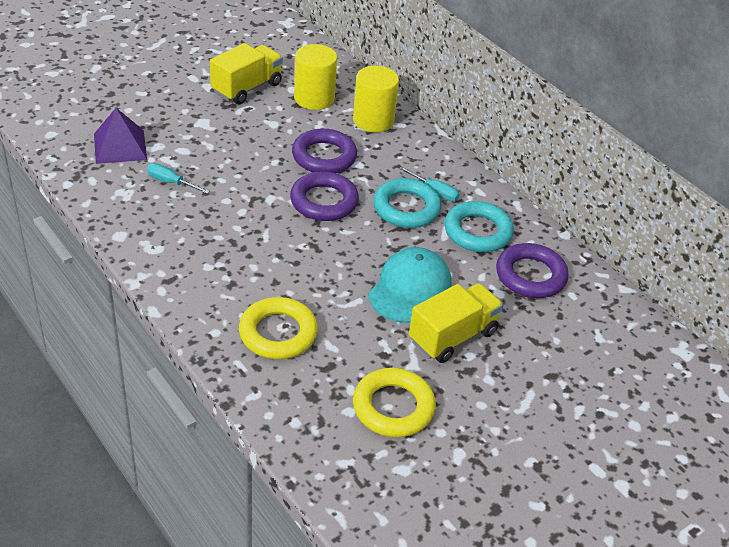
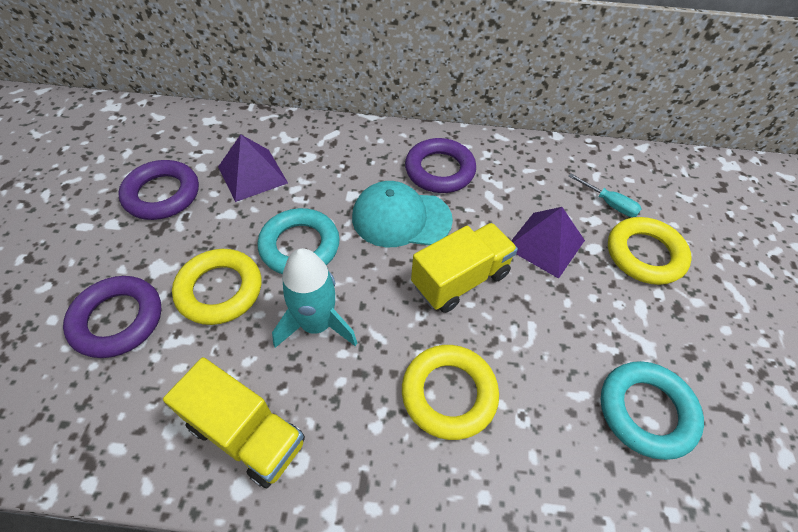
purple pyramid: 1 -> 2
turquoise rocket: 0 -> 1
turquoise screwdriver: 2 -> 1
yellow cylinder: 2 -> 0
yellow ring: 2 -> 3

